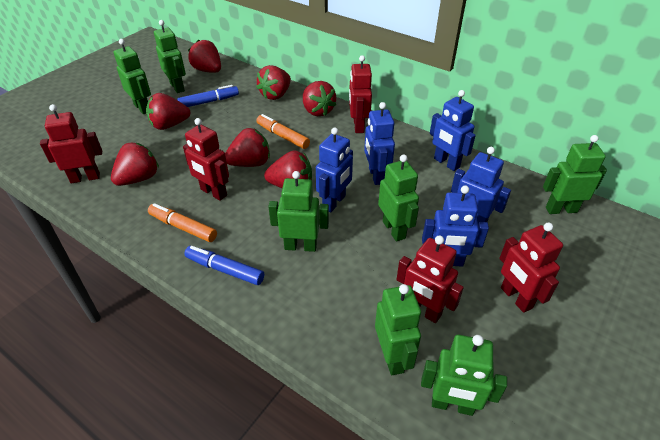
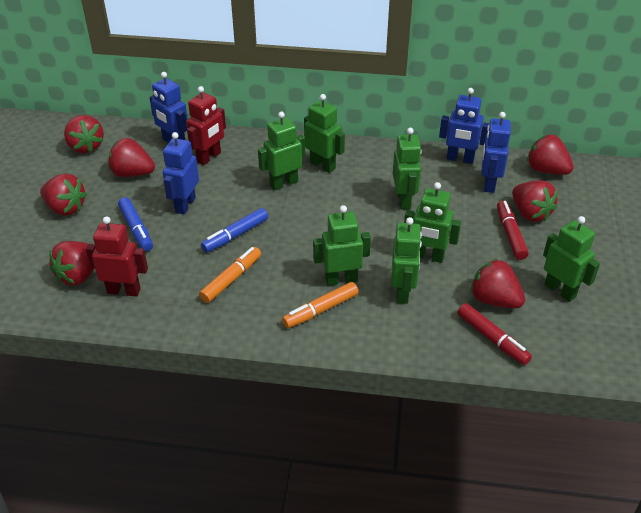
blue robot: 5 -> 4
red marker: 0 -> 2
red robot: 5 -> 2

